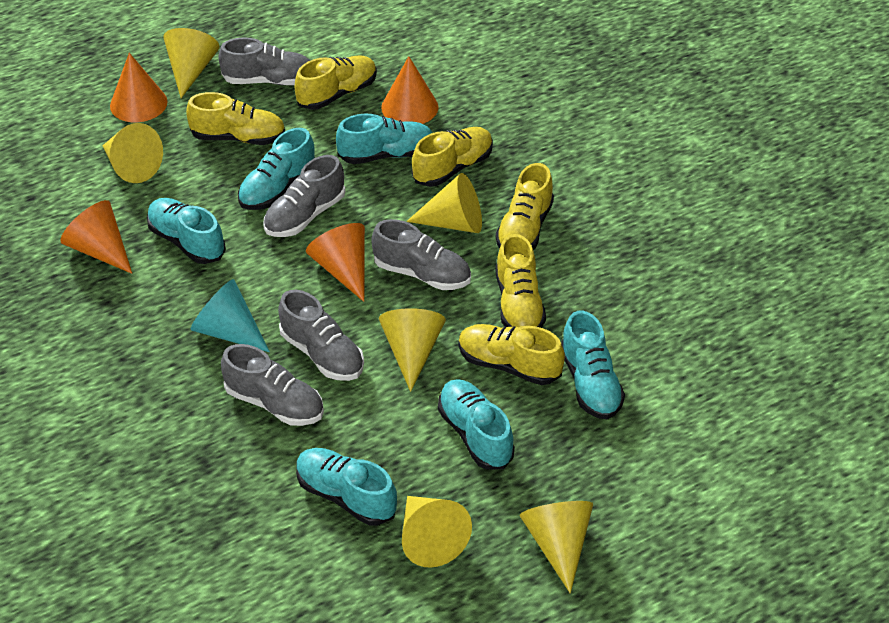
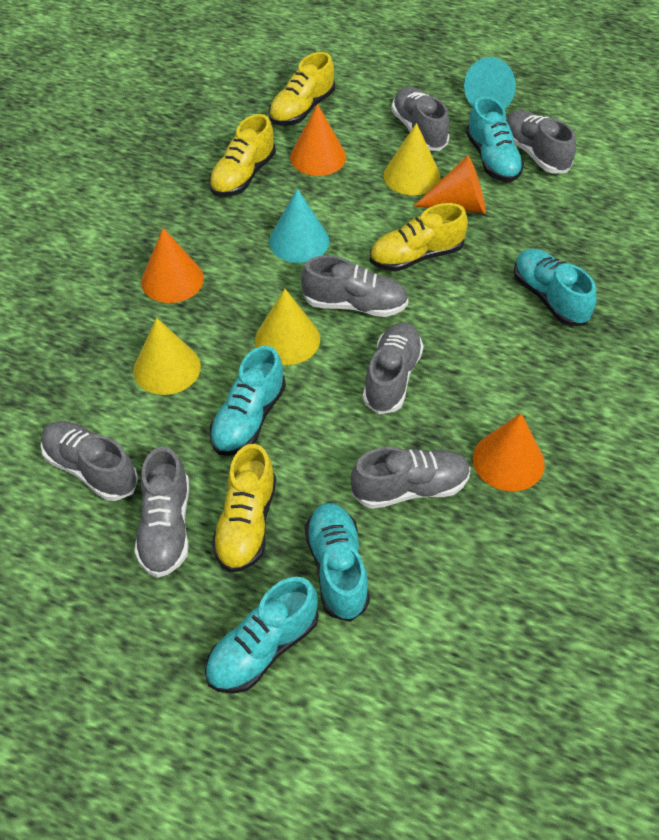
grey shoe: 5 -> 7
turquoise cone: 1 -> 2
turquoise shoe: 6 -> 5
yellow cone: 6 -> 3
yellow shoe: 6 -> 4

